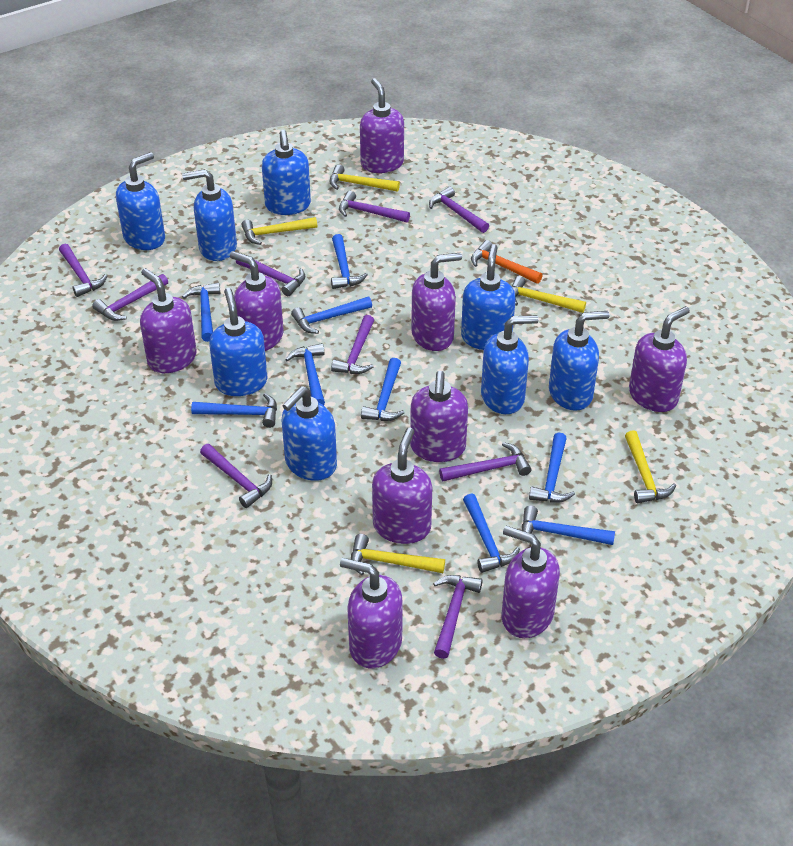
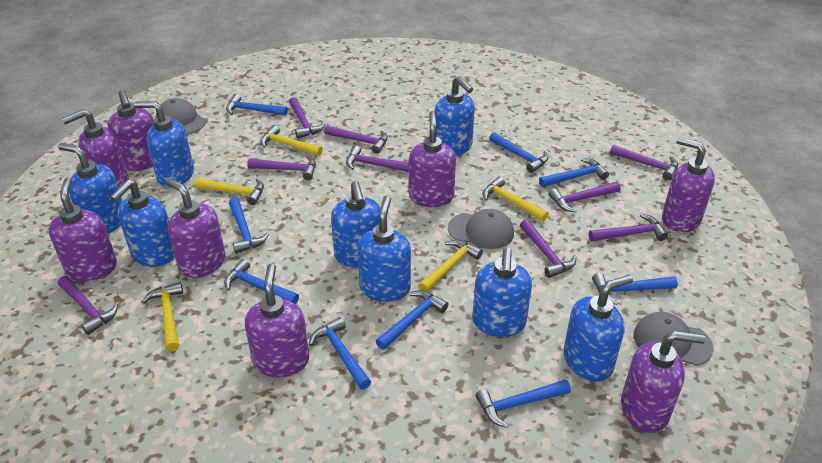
grey cap: 0 -> 3
orange hammer: 1 -> 0
purple soap dispenser: 9 -> 8

